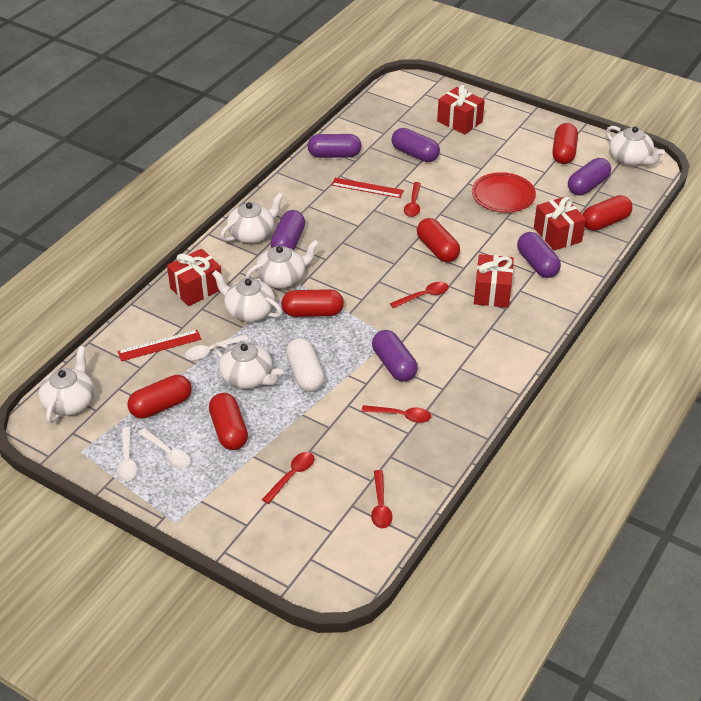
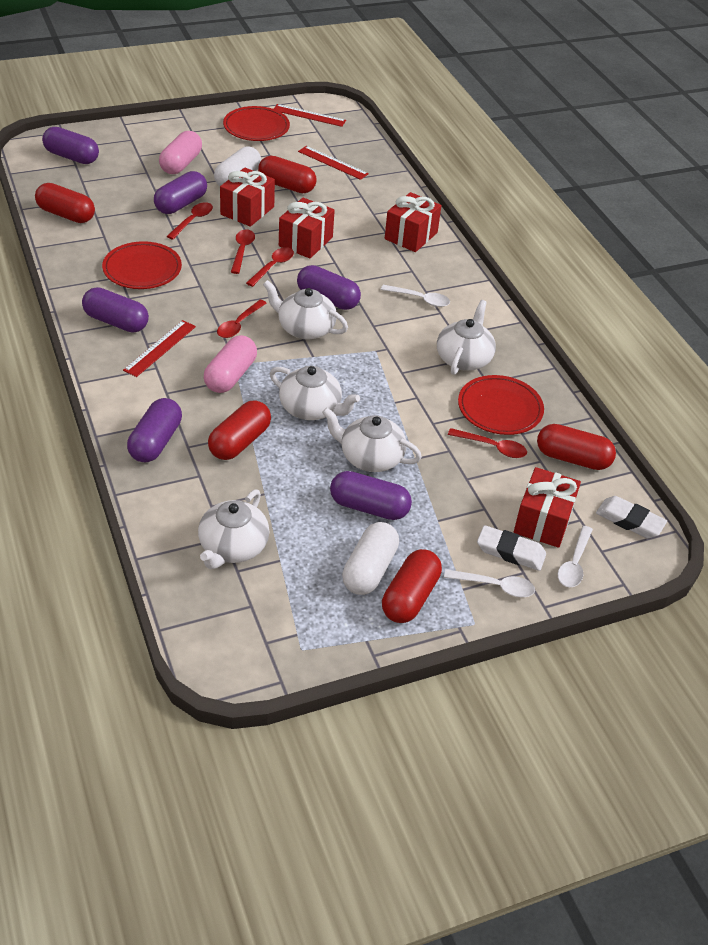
pink capsule: 0 -> 2
red capsule: 6 -> 5
red plate: 1 -> 3
red ruler: 2 -> 3
white capsule: 1 -> 2
white eraser: 0 -> 2
white teapot: 6 -> 5

